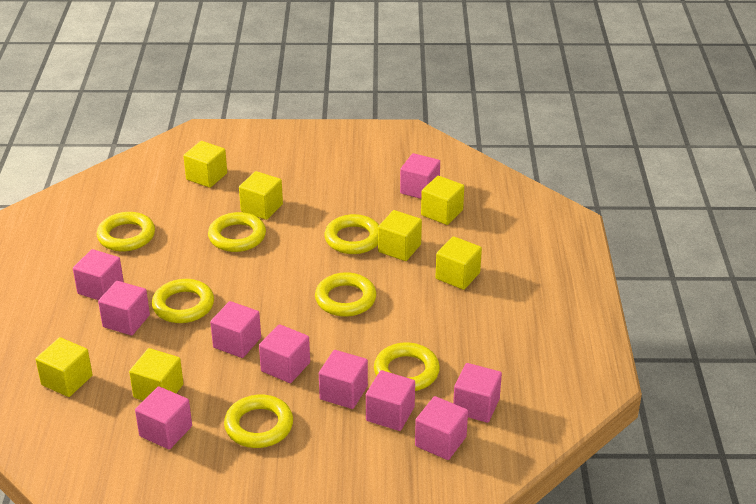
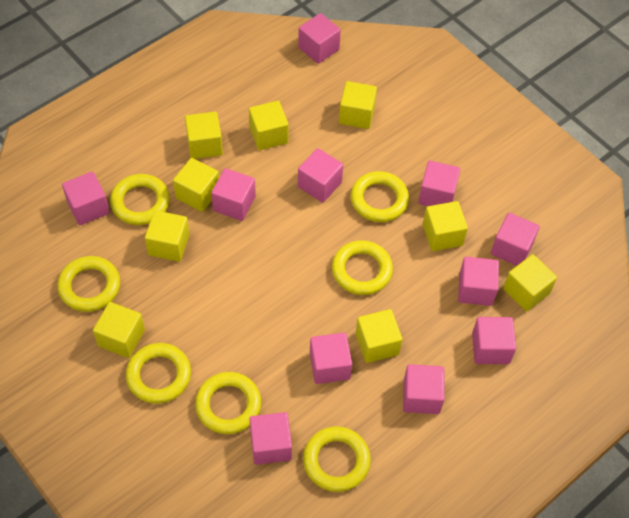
pink cube: 10 -> 11
yellow cube: 7 -> 9

